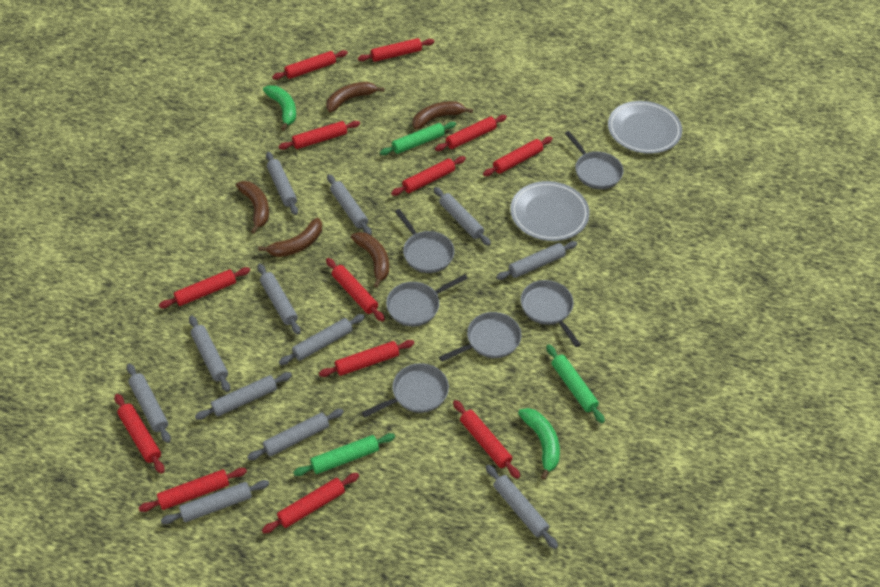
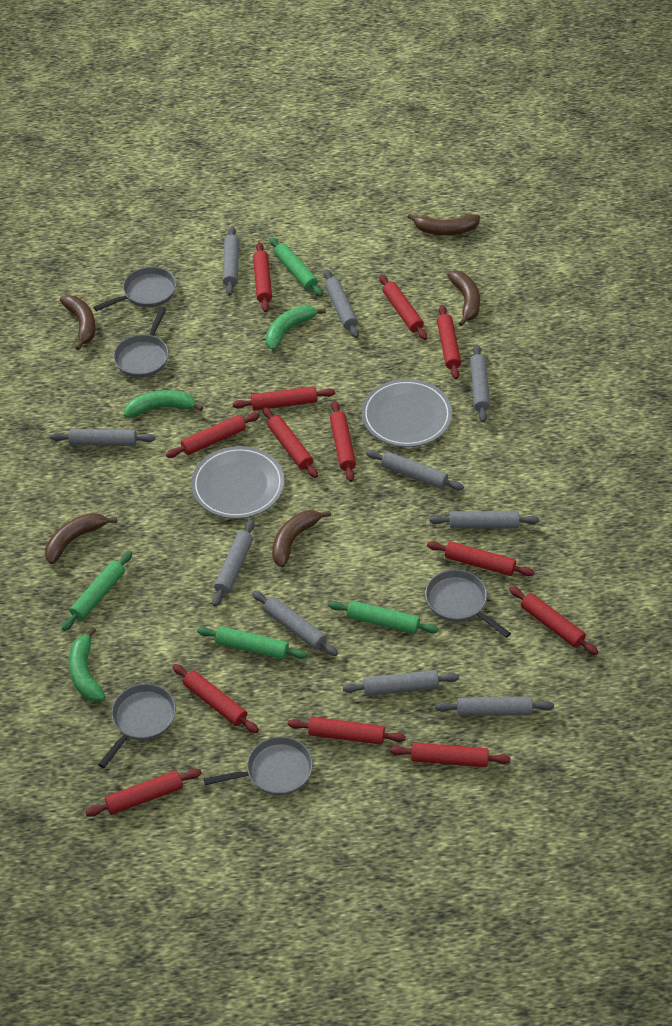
green banana: 2 -> 3
green rolling pin: 3 -> 4
grey pan: 6 -> 5
grey rolling pin: 12 -> 10

